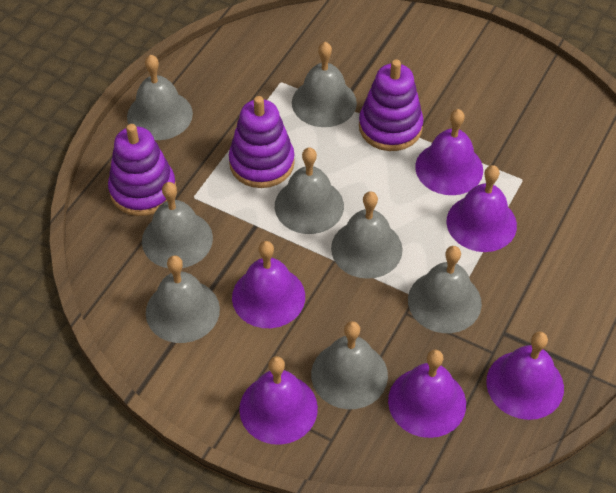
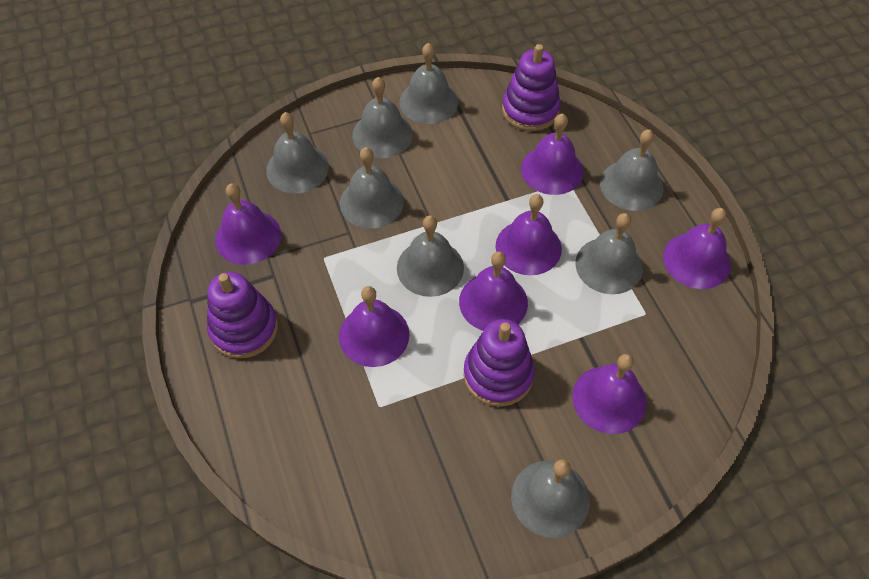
purple bell: 6 -> 7

